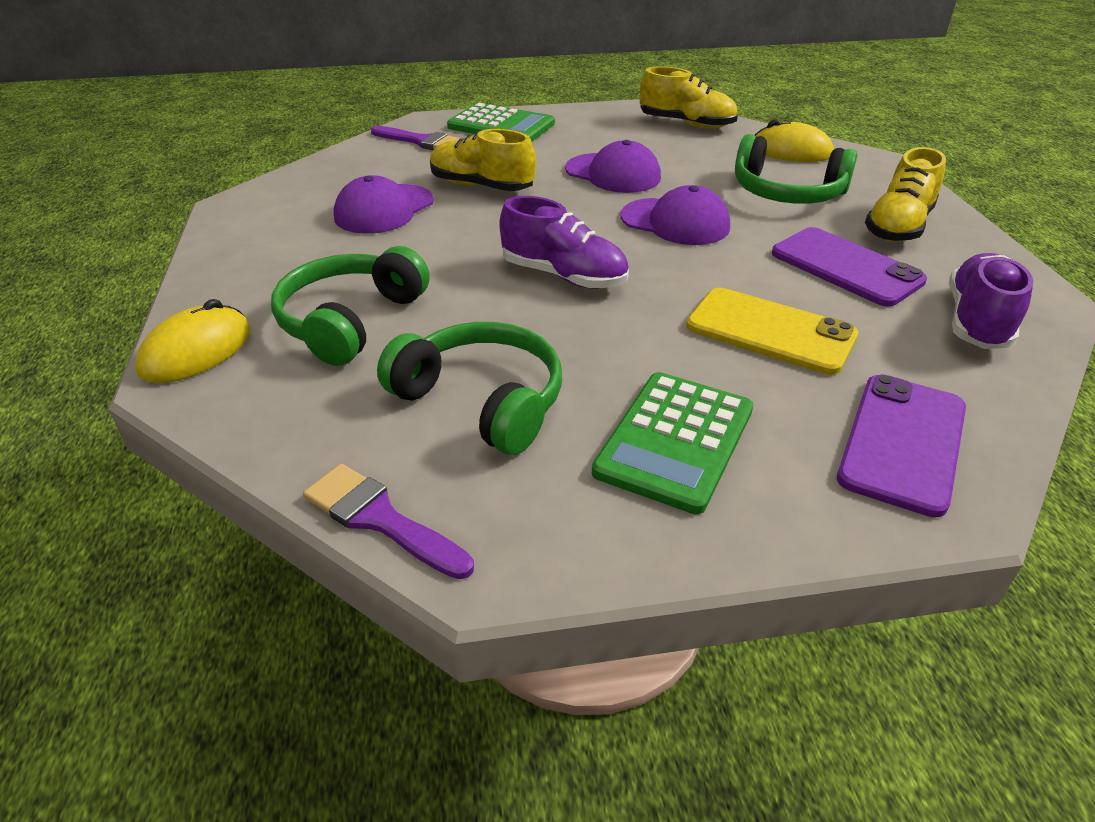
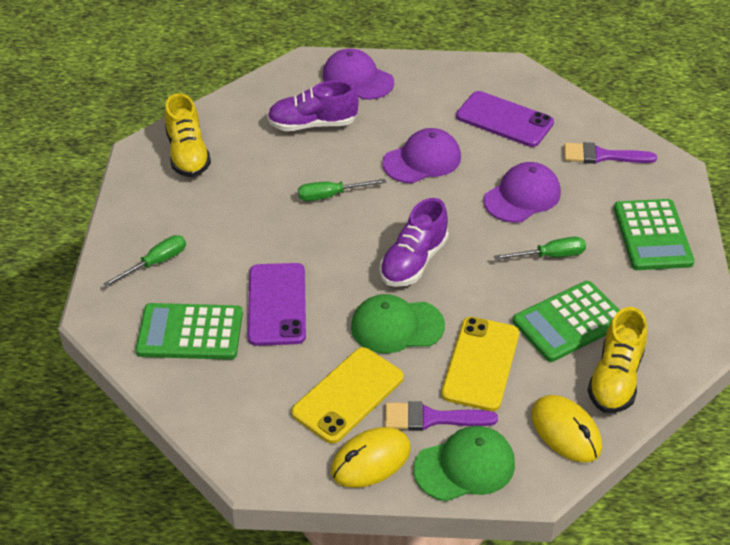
green calculator: 2 -> 3
green cap: 0 -> 2
green headphones: 3 -> 0
green screwdriver: 0 -> 3
yellow phone: 1 -> 2
yellow shoe: 3 -> 2

